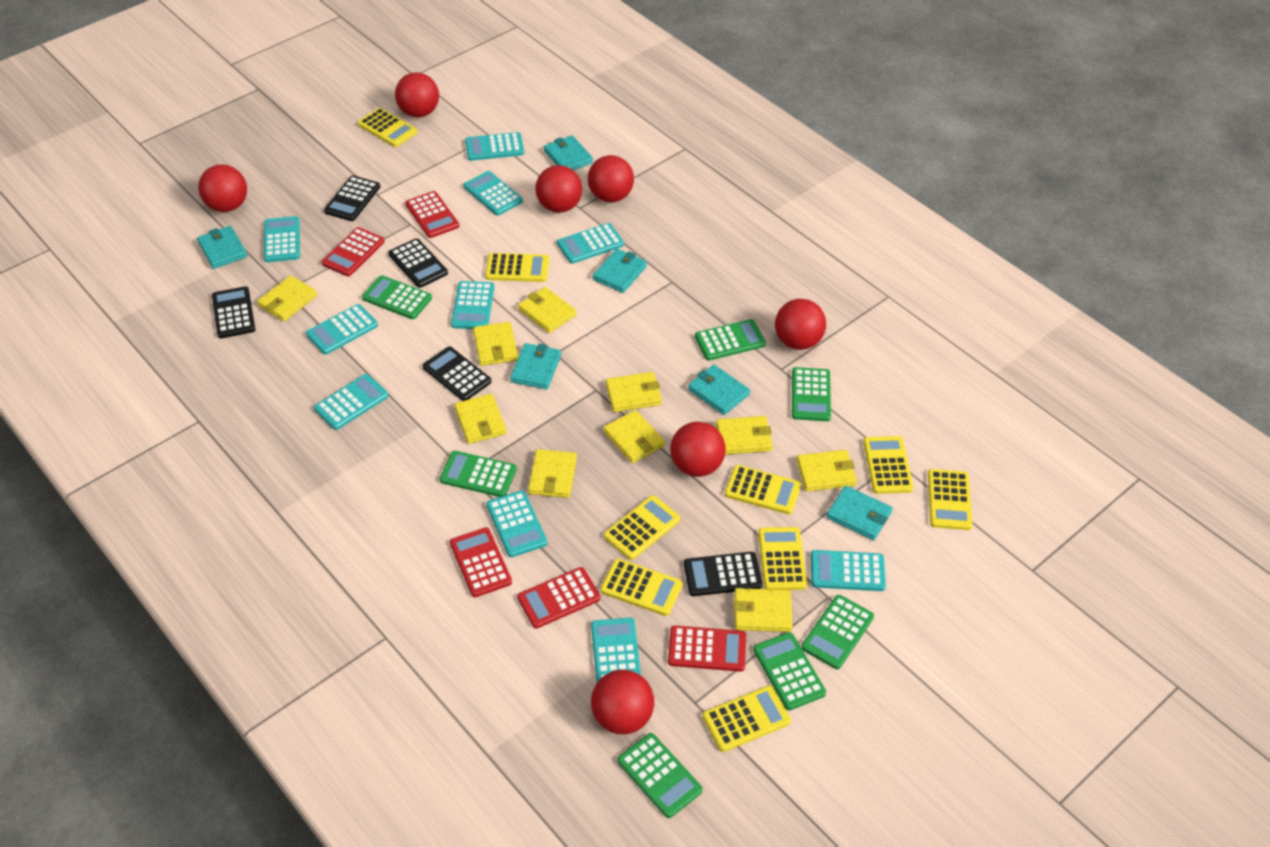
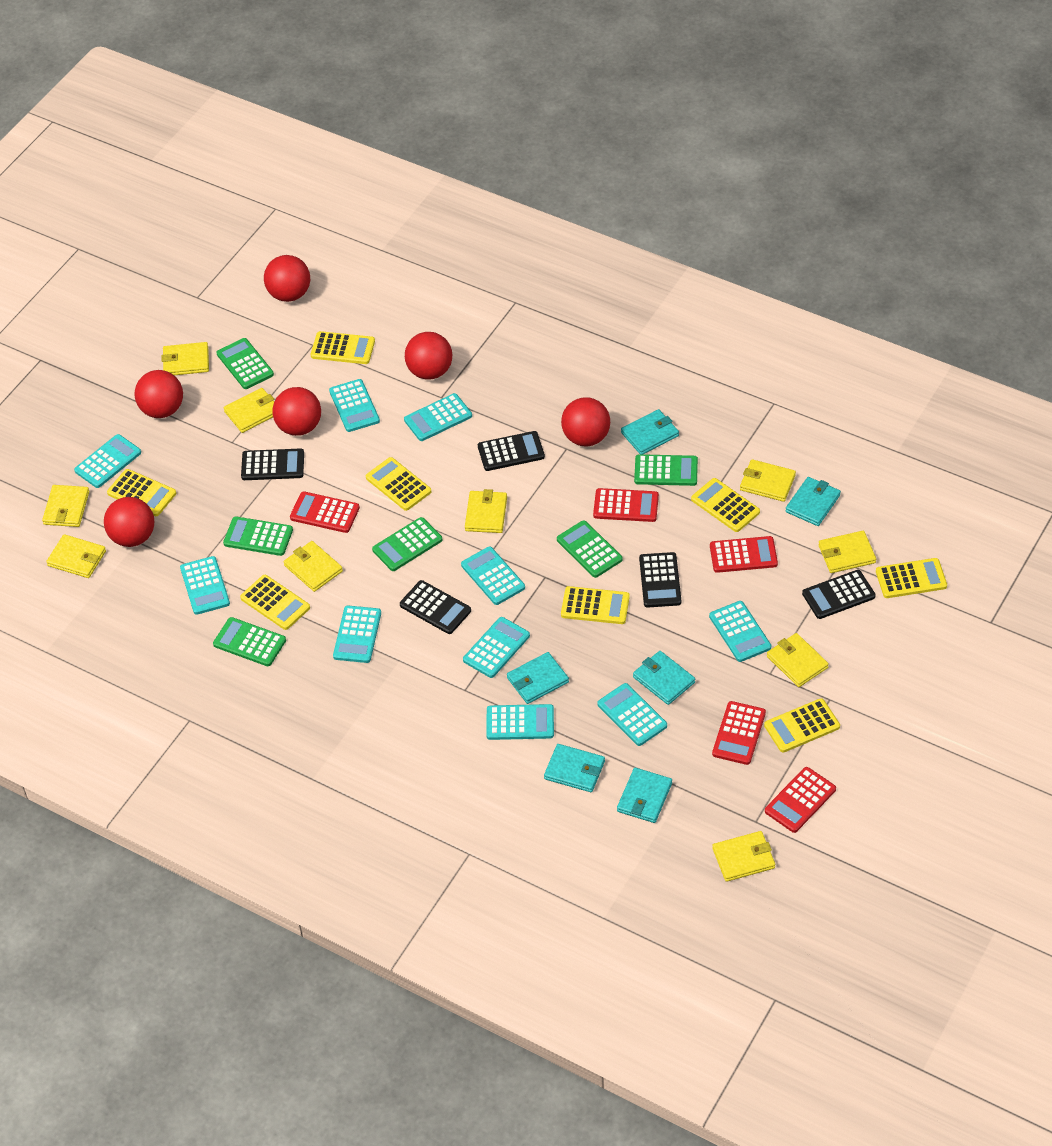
green calculator: 7 -> 6
red ball: 7 -> 6
yellow calculator: 9 -> 8

